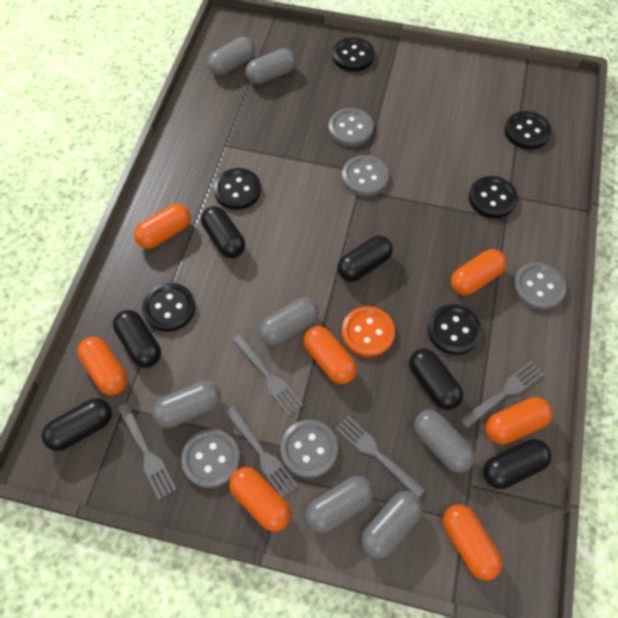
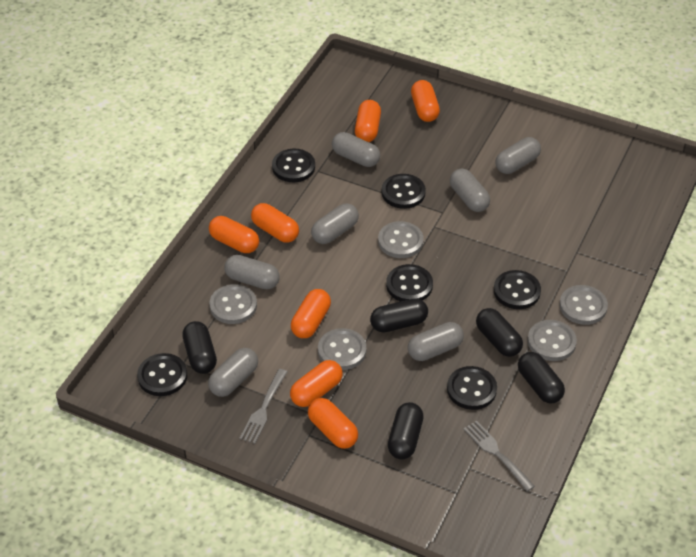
black capsule: 6 -> 5
grey fork: 5 -> 2
orange button: 1 -> 0

